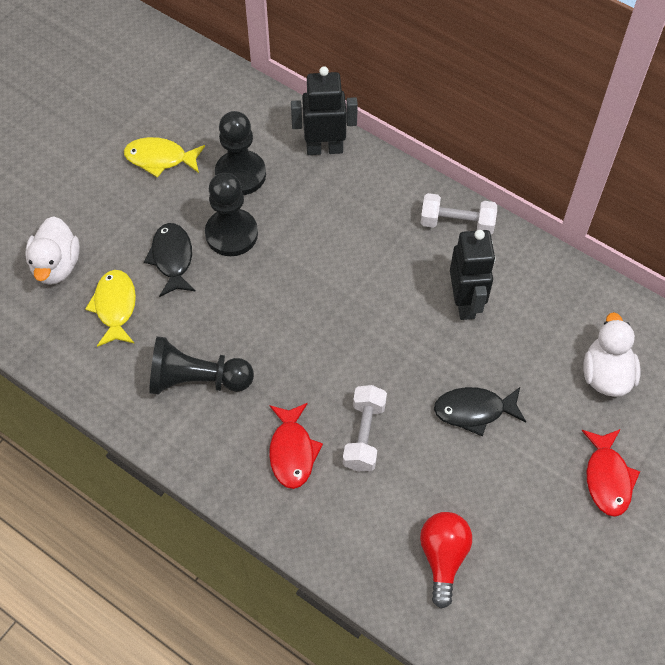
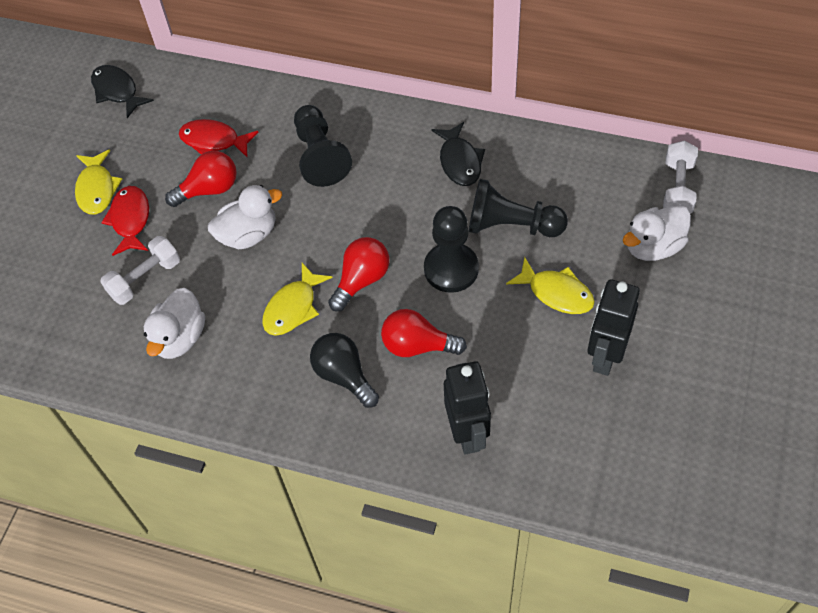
black light bulb: 0 -> 1
red light bulb: 1 -> 3
white duck: 2 -> 3
yellow fish: 2 -> 3

